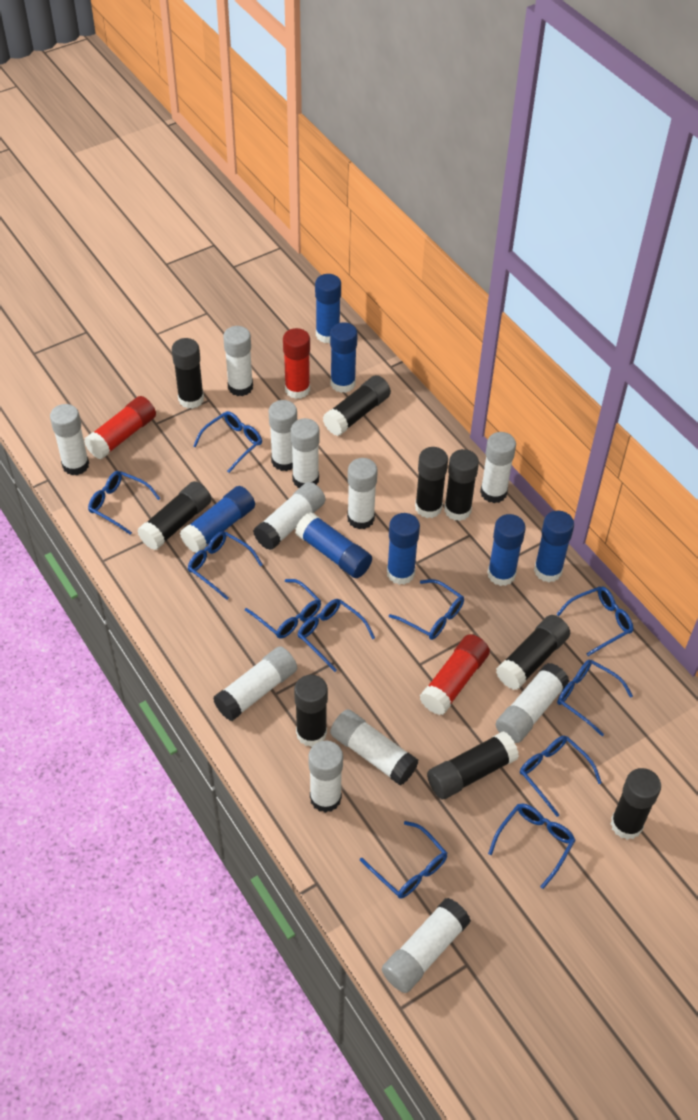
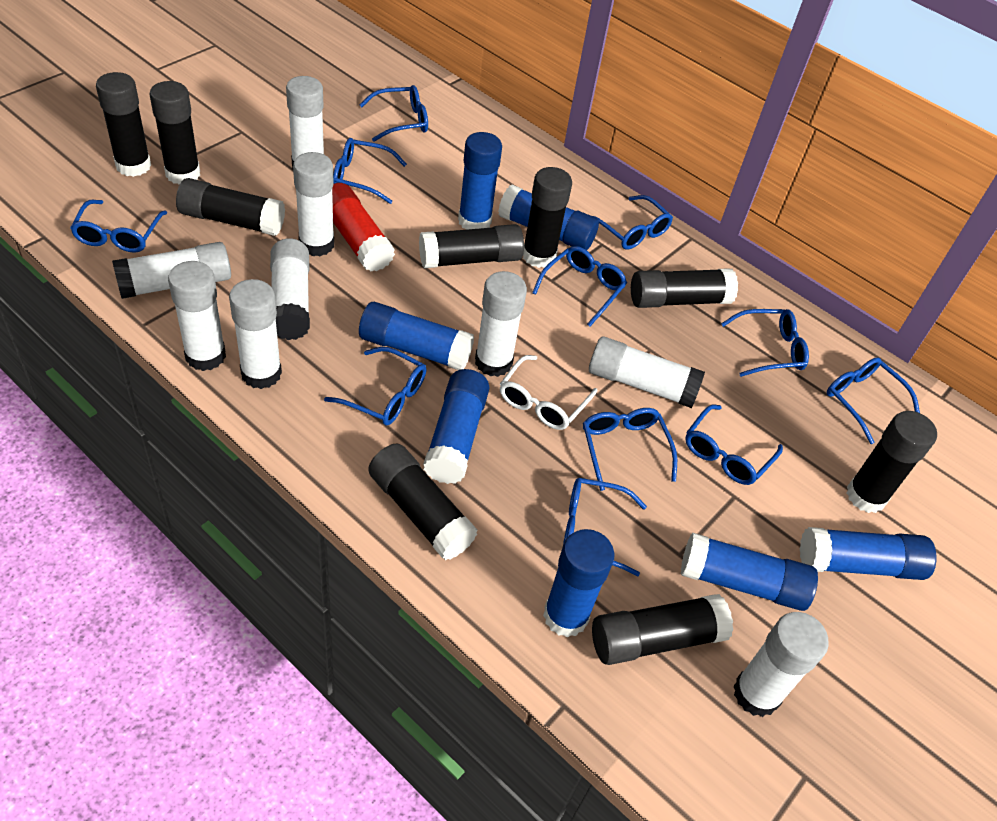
red glue stick: 3 -> 1
white glasses: 0 -> 1
white glue stick: 12 -> 9

